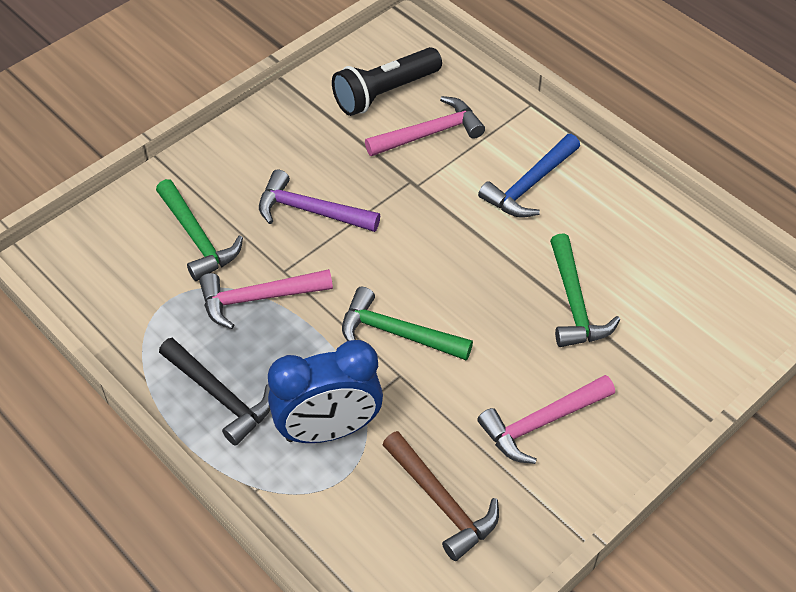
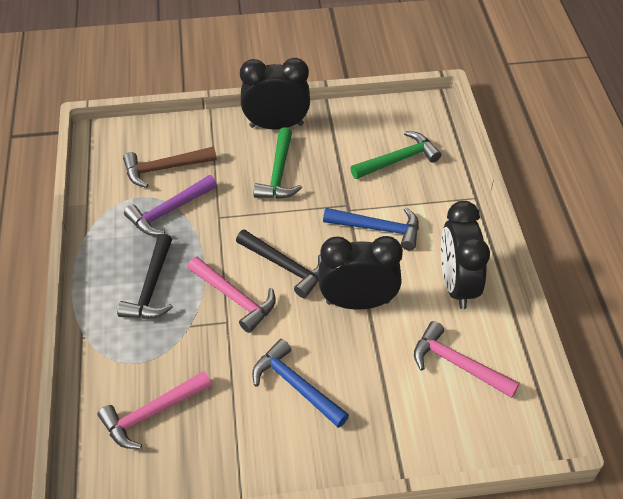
black clock: 0 -> 3
black flashlight: 1 -> 0
black hammer: 1 -> 2
blue clock: 1 -> 0
blue hammer: 1 -> 2
green hammer: 3 -> 2

